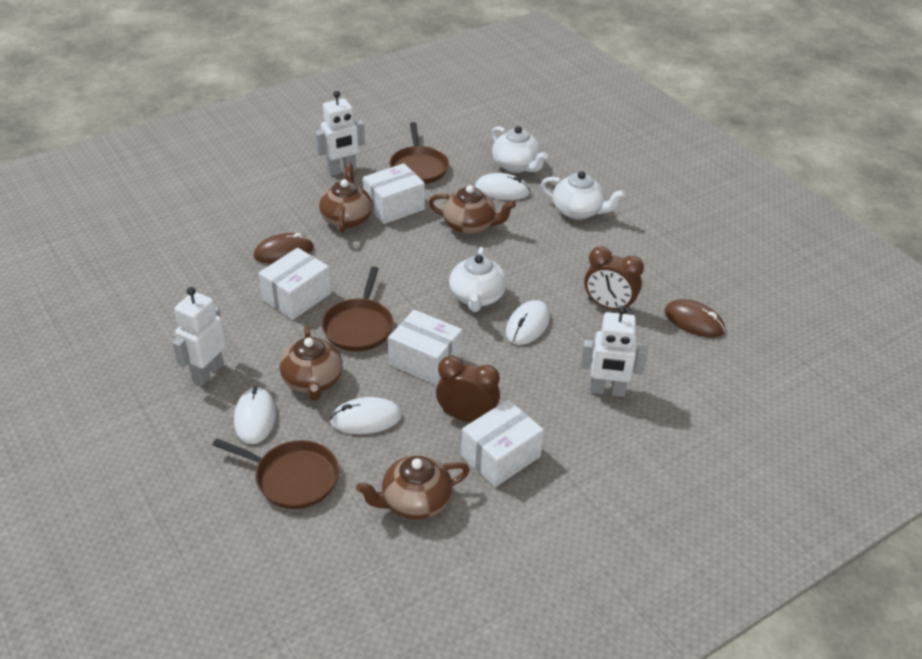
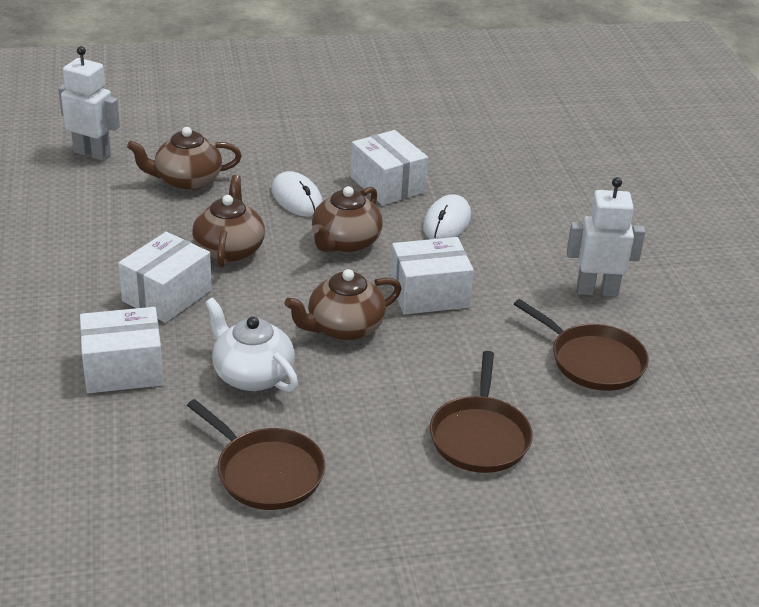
brown clock: 2 -> 0
brown mouse: 2 -> 0
white mouse: 4 -> 2
white robot: 3 -> 2
white teapot: 3 -> 1

